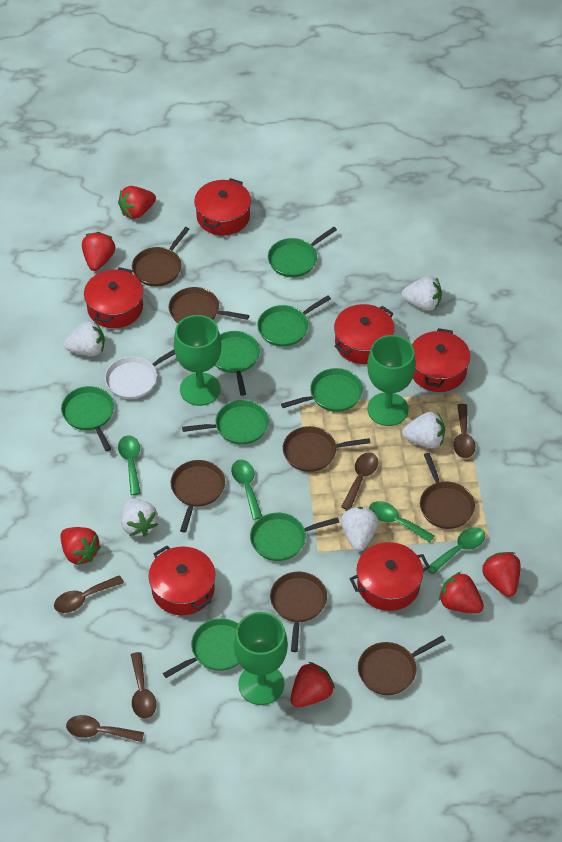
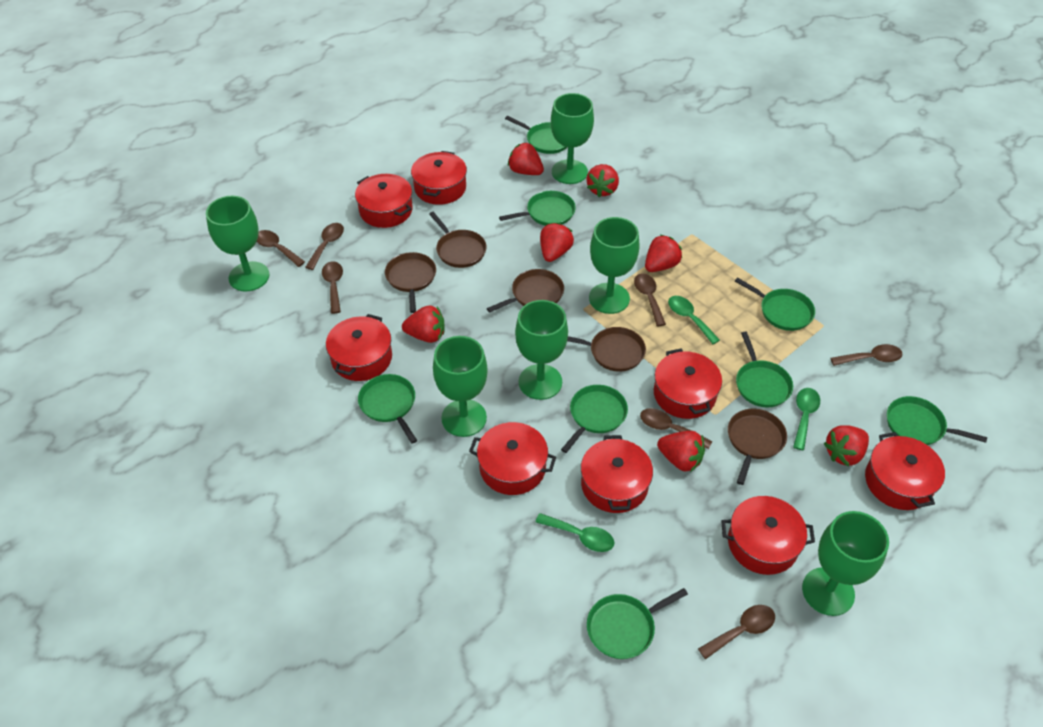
brown pan: 7 -> 5
brown spoon: 5 -> 7
green goblet: 3 -> 6
green spoon: 4 -> 3
red pot: 6 -> 8
red strawberry: 6 -> 7
white pan: 1 -> 0
white strawberry: 5 -> 0

